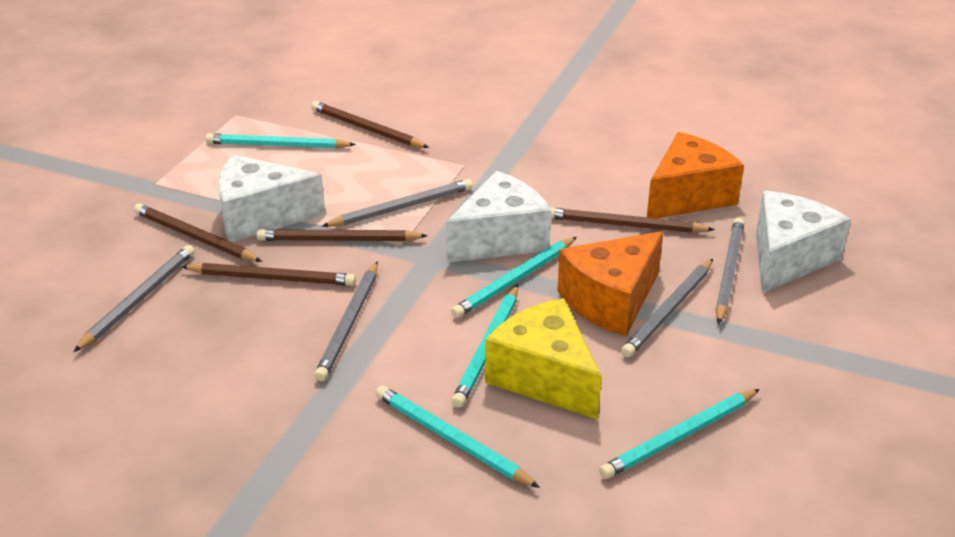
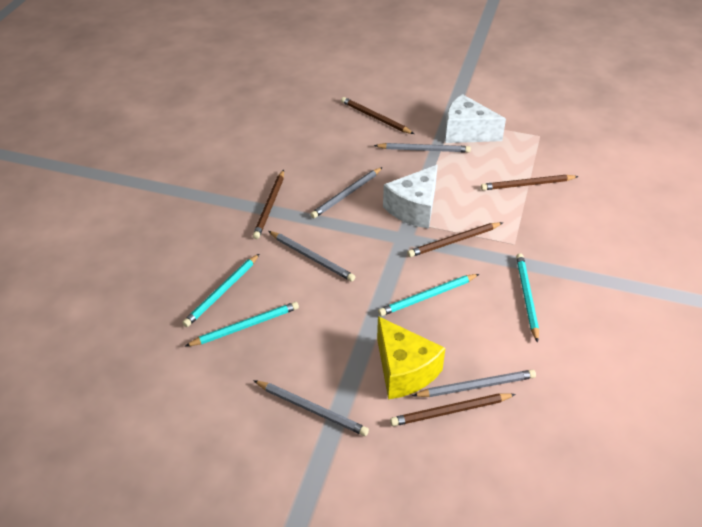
orange cheese: 2 -> 0
turquoise pencil: 5 -> 4
white cheese: 3 -> 2

